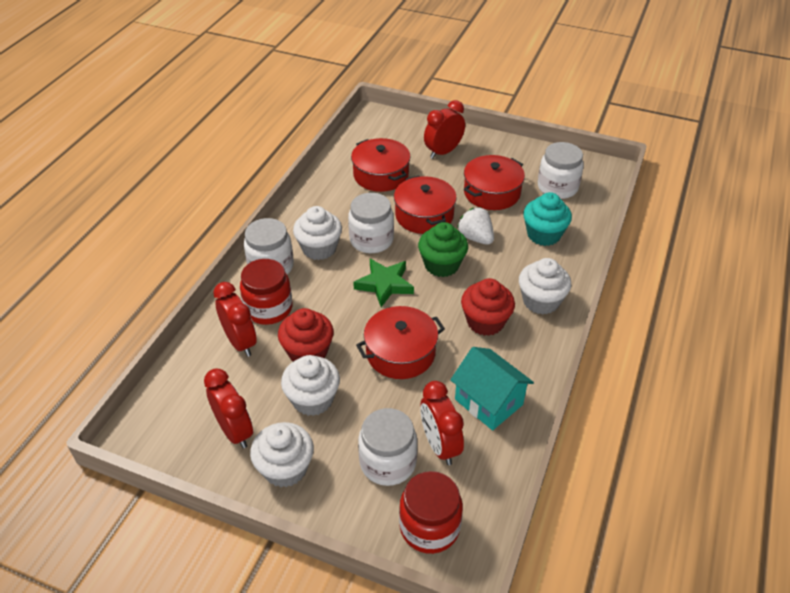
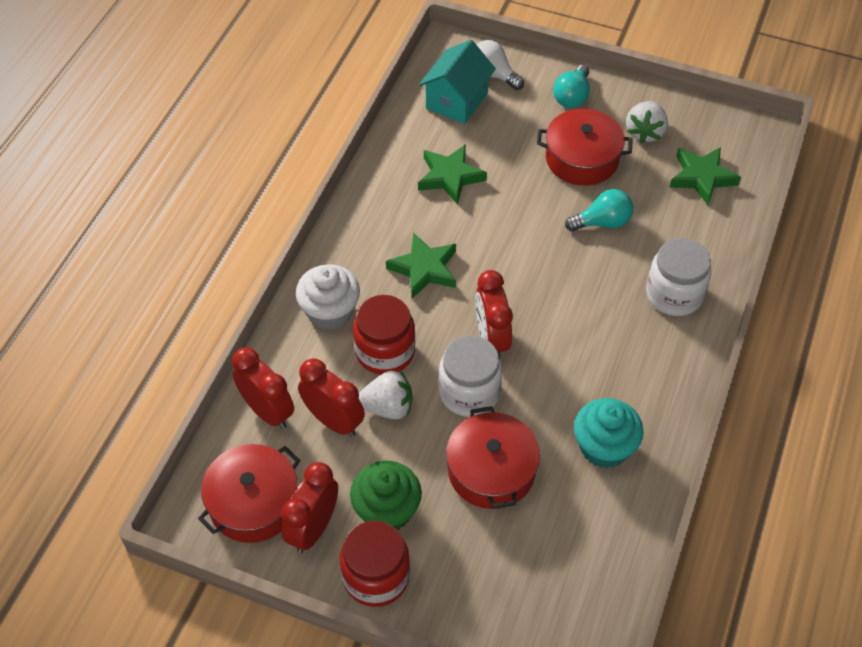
green star: 1 -> 3
red cupcake: 2 -> 0
red pot: 4 -> 3
turquoise light bulb: 0 -> 2
white cupcake: 4 -> 1
white jar: 4 -> 2
white light bulb: 0 -> 1
white strawberry: 1 -> 2

